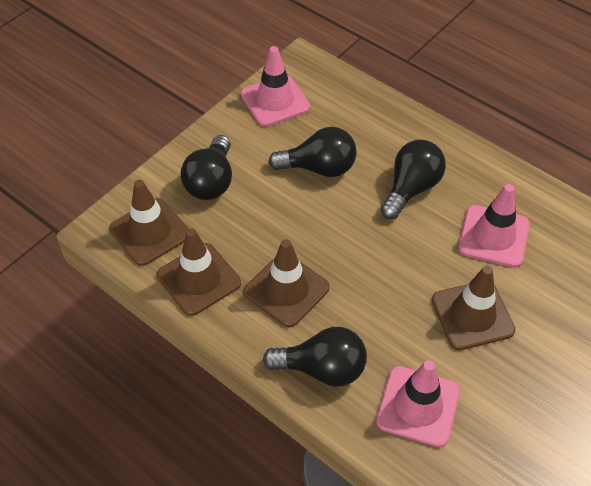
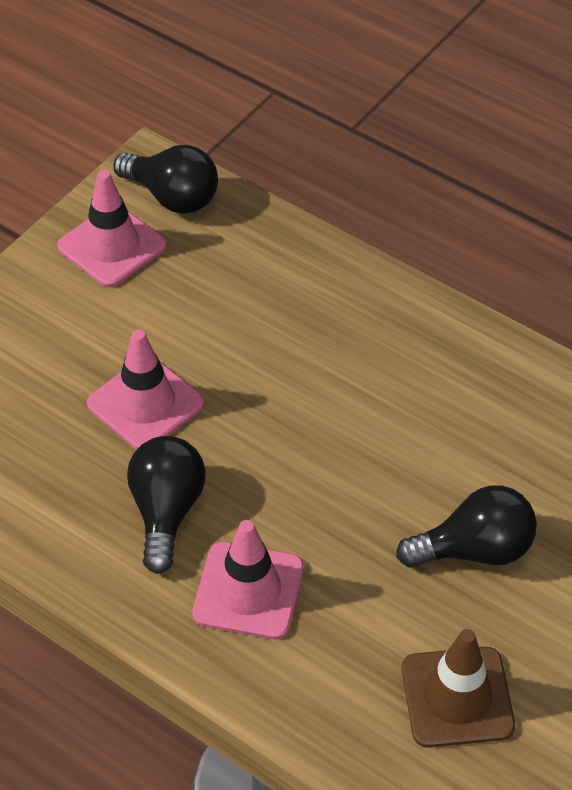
black light bulb: 4 -> 3
brown traffic cone: 4 -> 1

